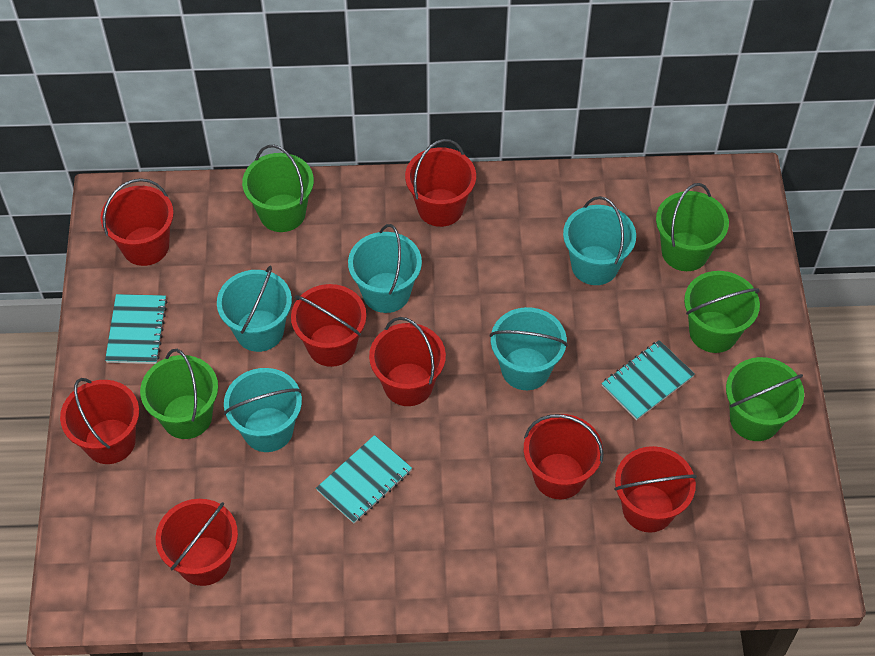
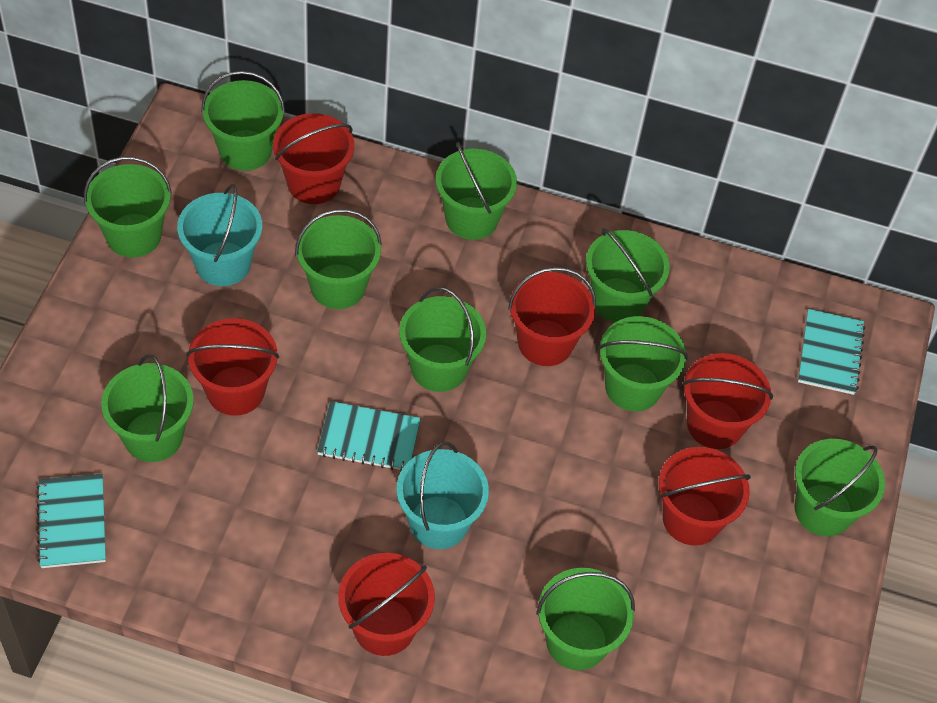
green bucket: 5 -> 10
red bucket: 8 -> 6
turquoise bucket: 5 -> 2

